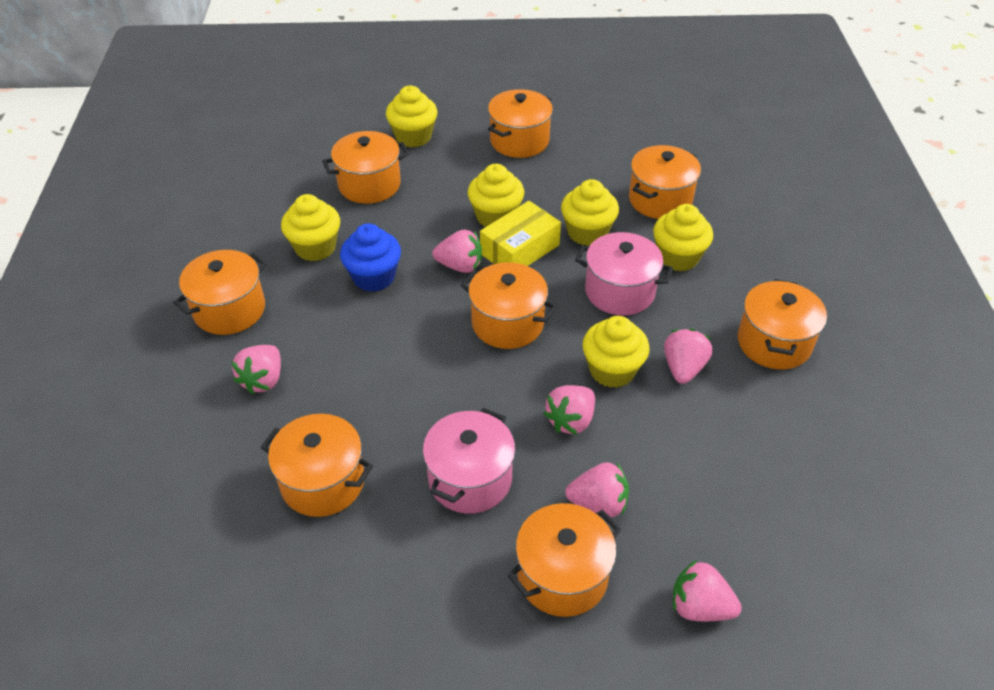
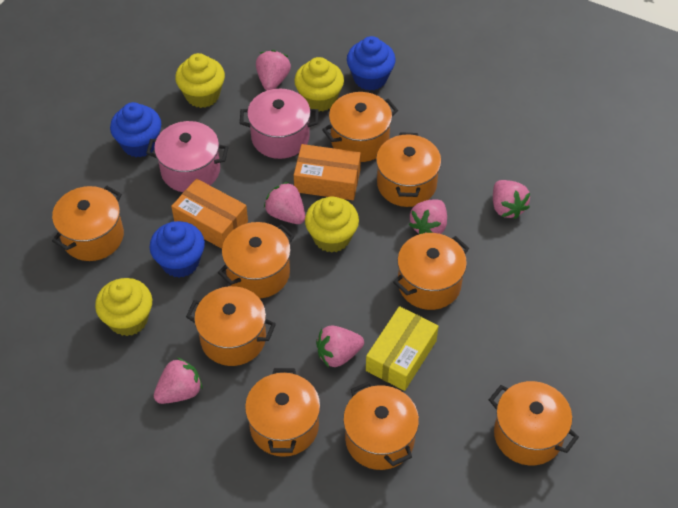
blue cupcake: 1 -> 3
orange box: 0 -> 2
orange pot: 8 -> 9
yellow cupcake: 6 -> 4

